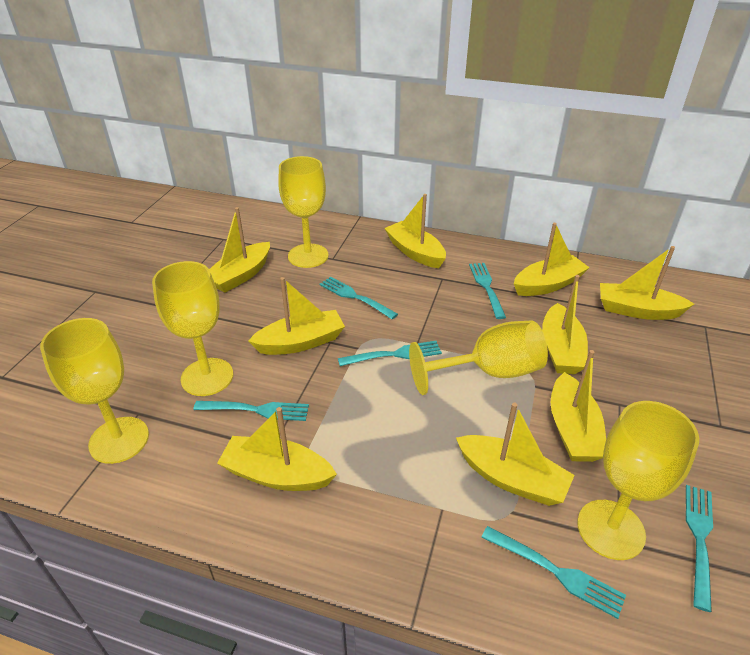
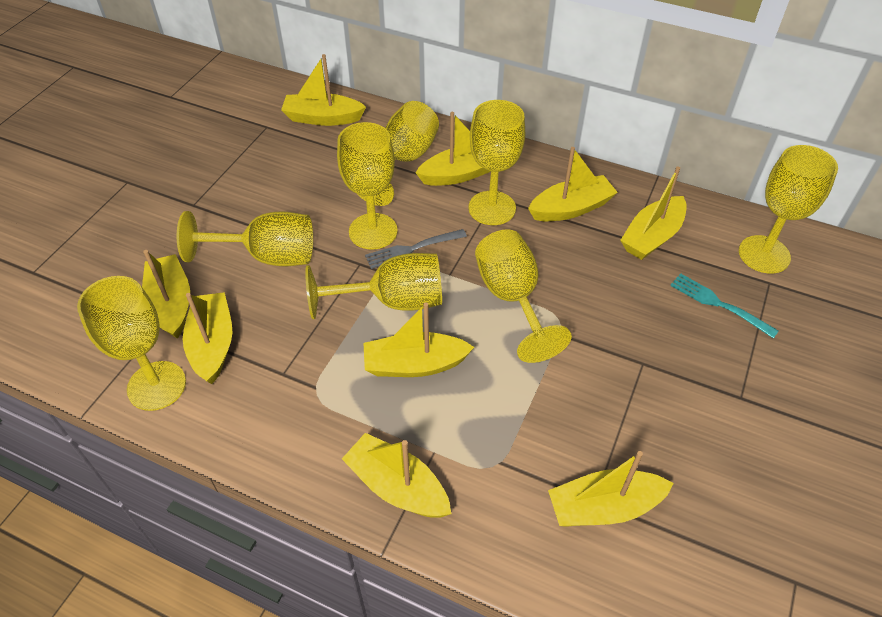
grey fork: 0 -> 1
turquoise fork: 6 -> 1
yellow goblet: 5 -> 8

